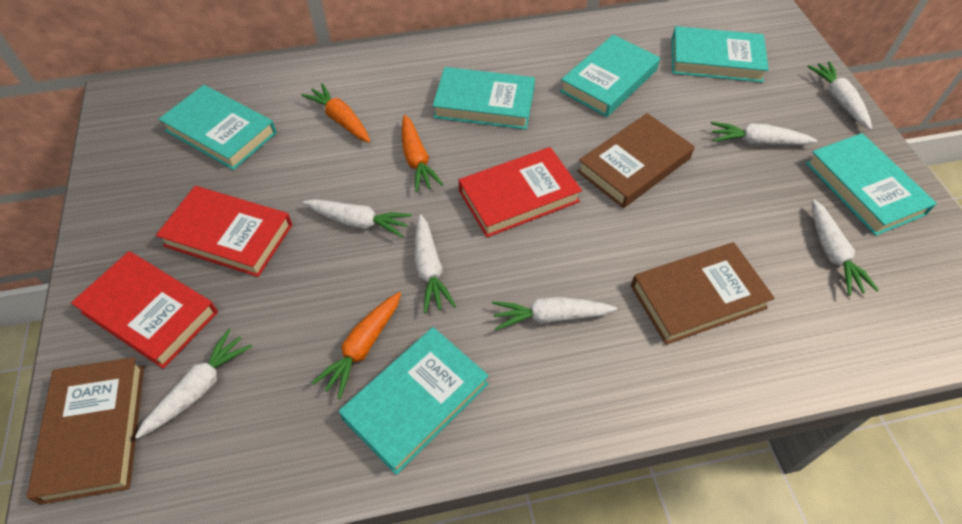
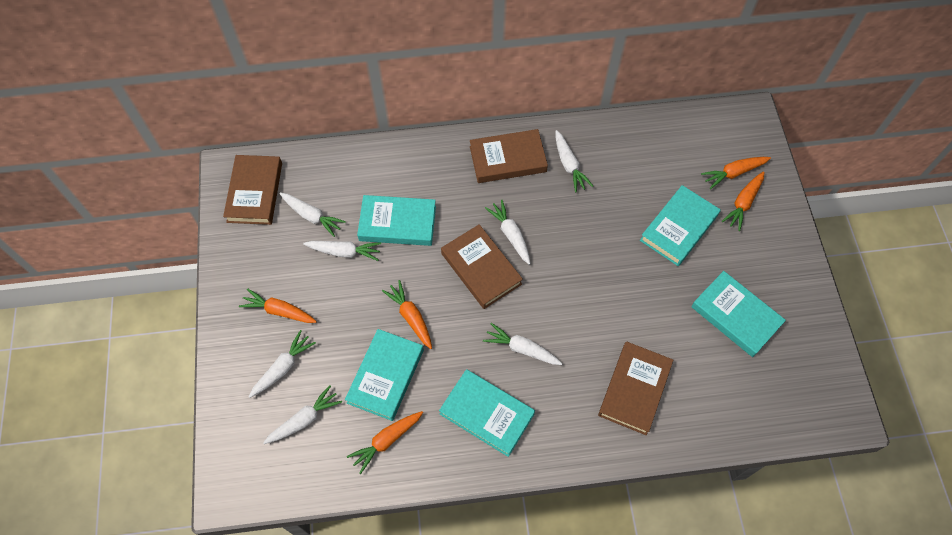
brown book: 3 -> 4
orange carrot: 3 -> 5
red book: 3 -> 0
turquoise book: 6 -> 5

